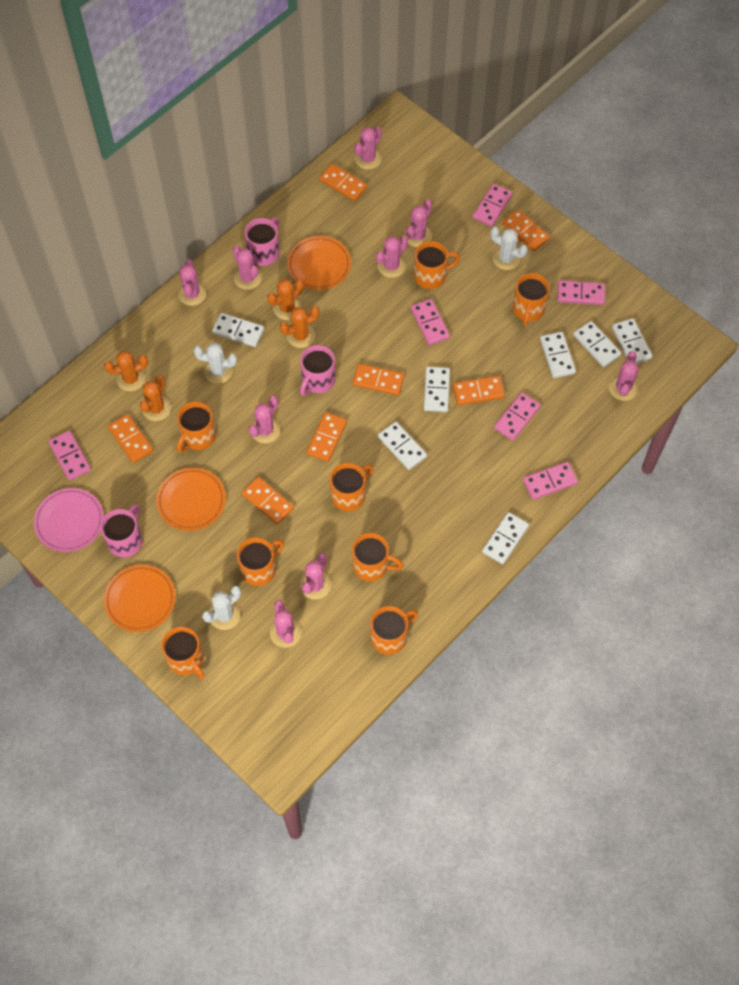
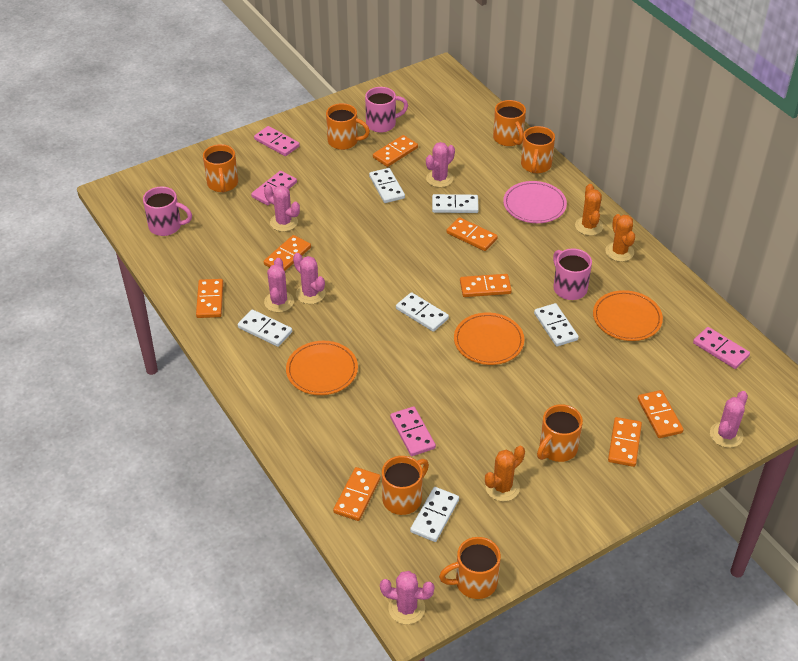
orange cactus: 4 -> 3
orange domino: 7 -> 8
orange mug: 8 -> 7
pink cactus: 9 -> 6
pink domino: 6 -> 4
white cactus: 3 -> 0
white domino: 7 -> 6

